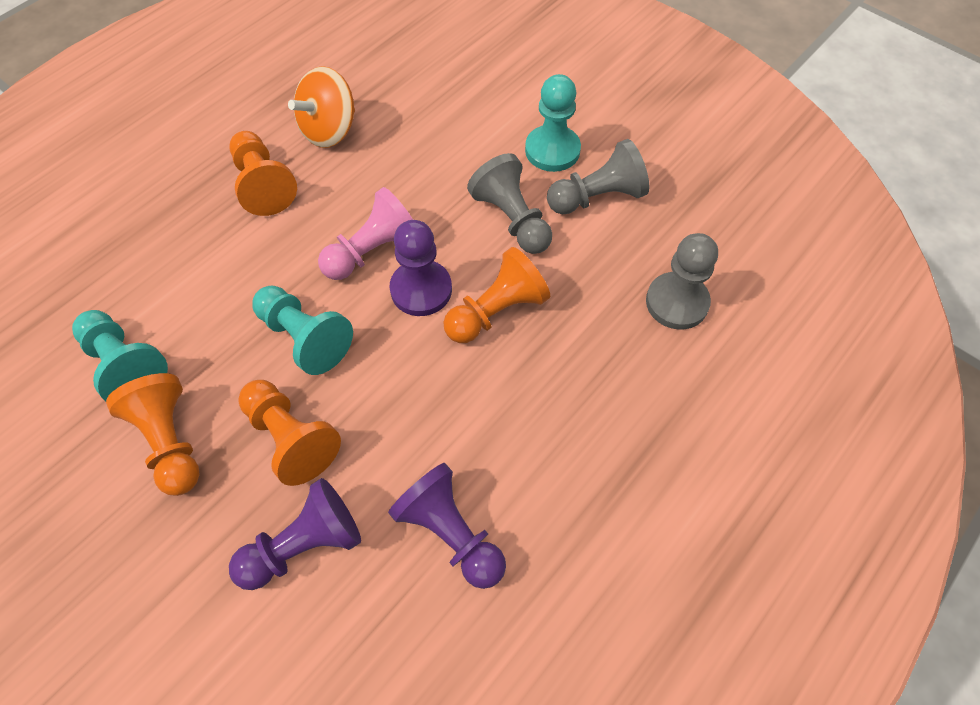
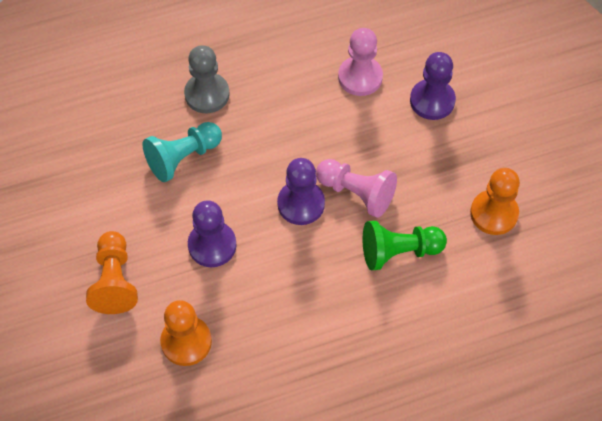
green pawn: 0 -> 1
grey pawn: 3 -> 1
orange pawn: 4 -> 3
orange spinning top: 1 -> 0
pink pawn: 1 -> 2
turquoise pawn: 3 -> 1

